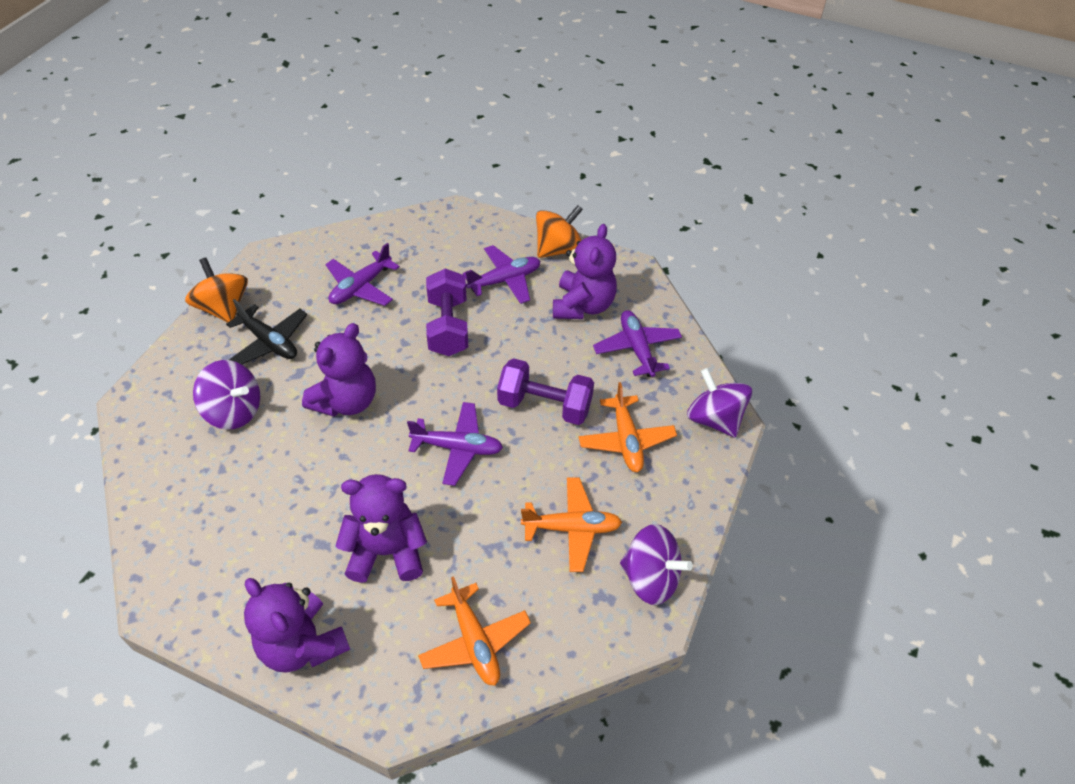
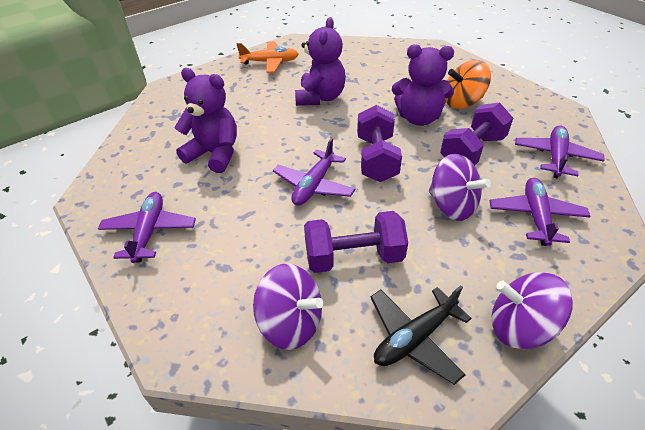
orange plane: 3 -> 1
orange spinning top: 2 -> 1
purple dumbbell: 2 -> 3
purple teddy bear: 4 -> 3

